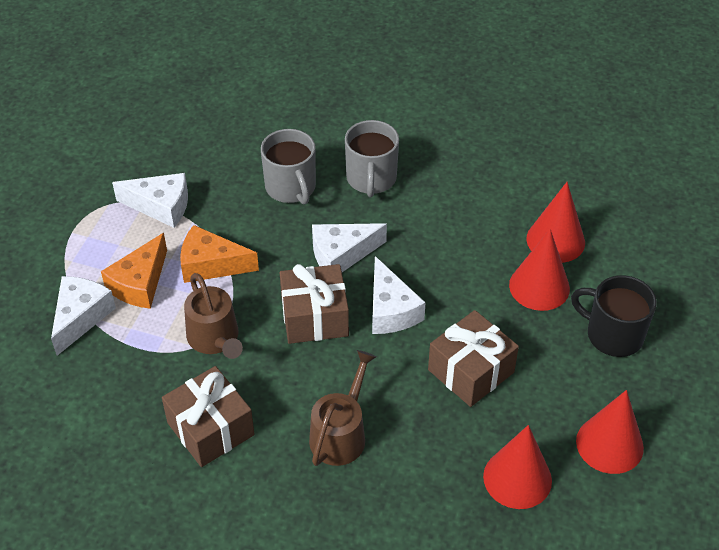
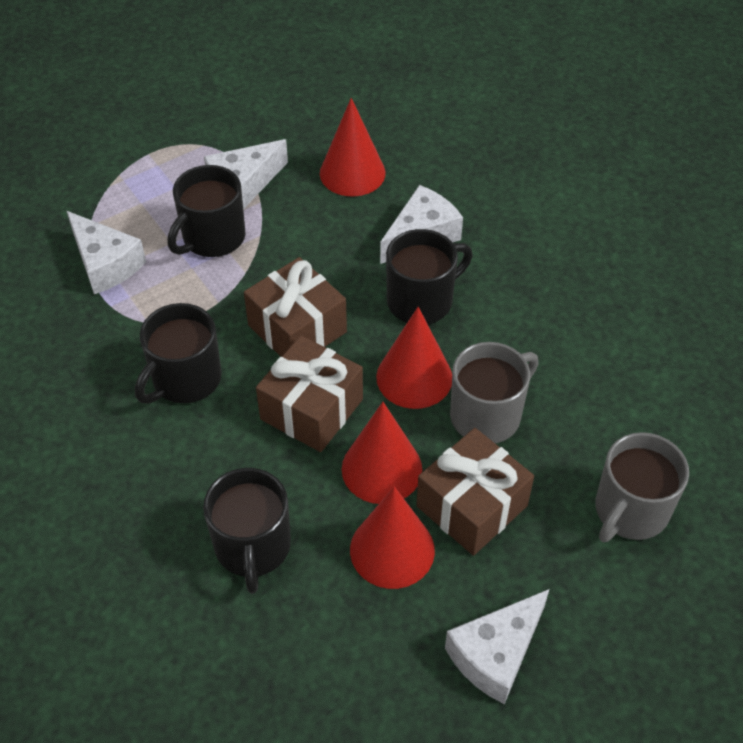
black mug: 1 -> 4
brown watering can: 2 -> 0
orange cheese: 2 -> 0

